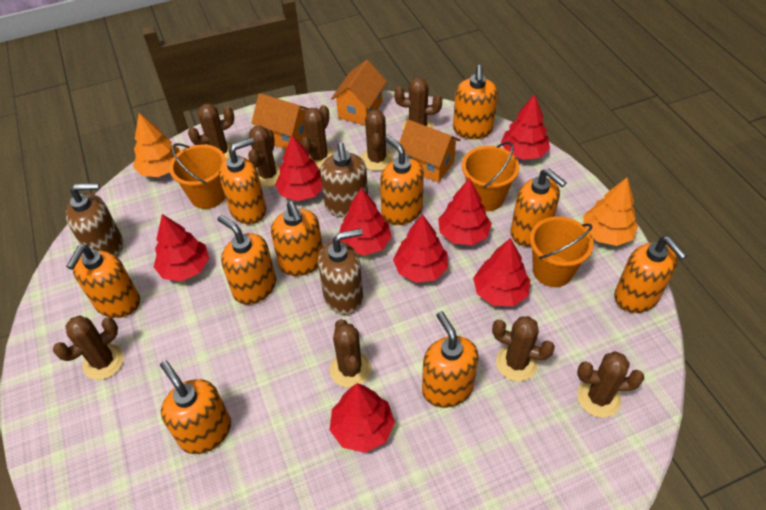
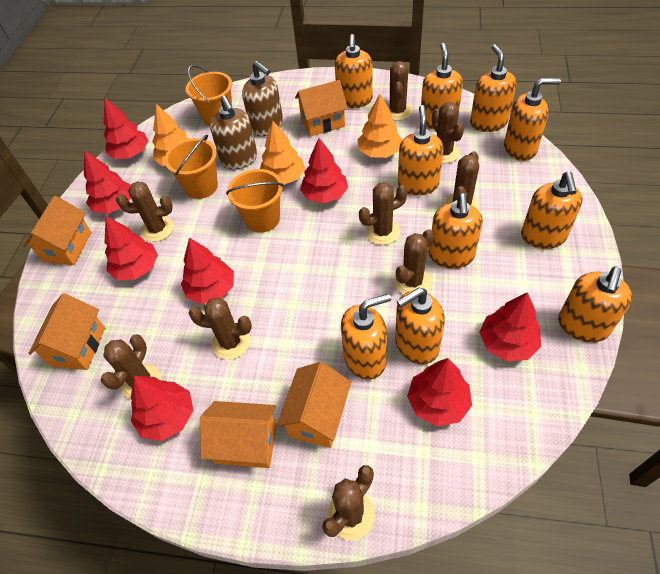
brown soap dispenser: 3 -> 2
orange house: 3 -> 5
orange tree: 2 -> 3

